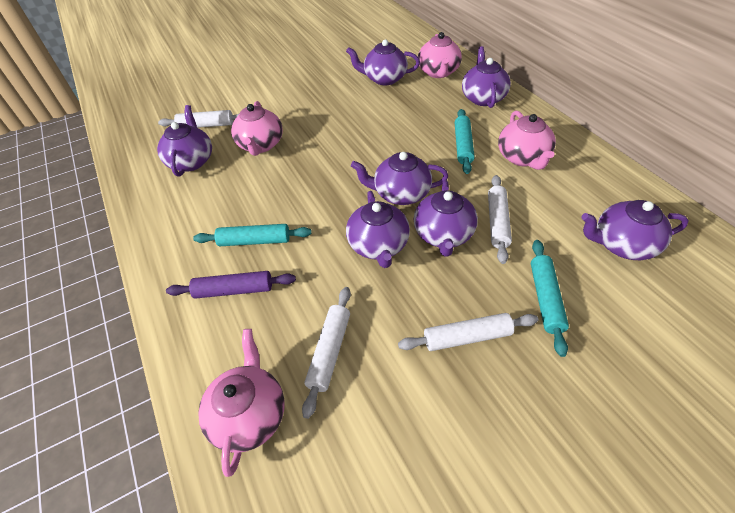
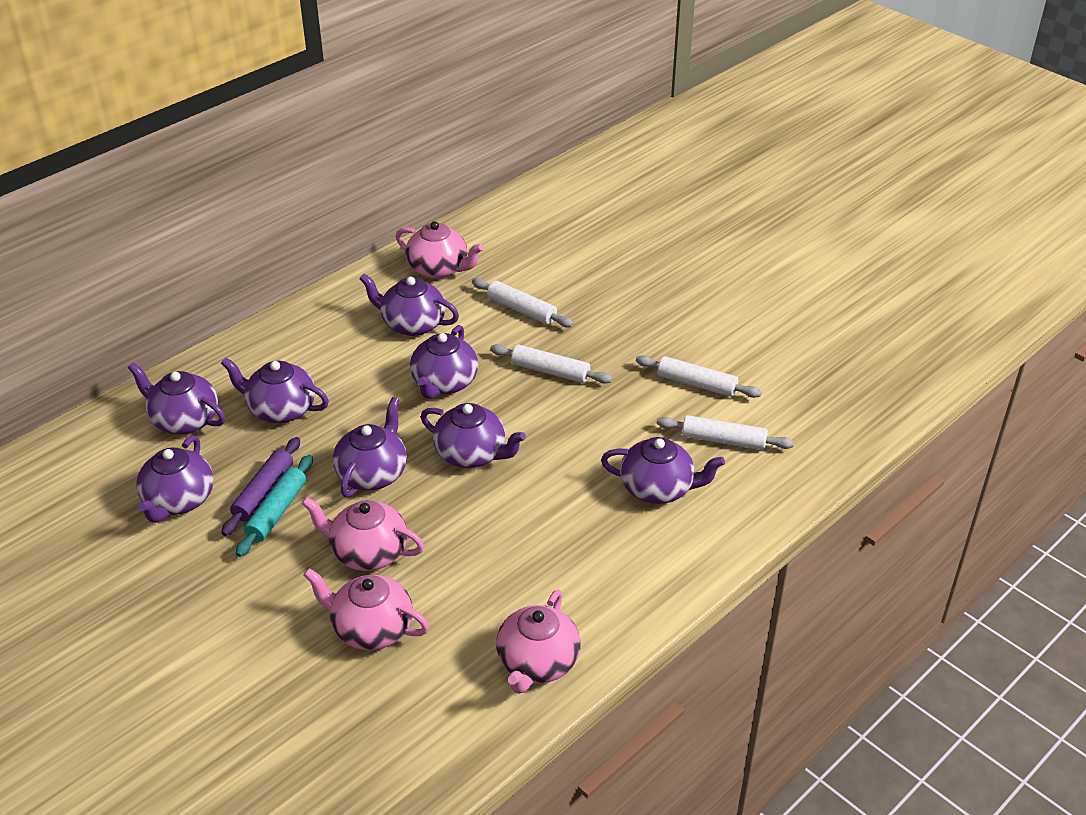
purple teapot: 7 -> 8
turquoise rolling pin: 3 -> 1

